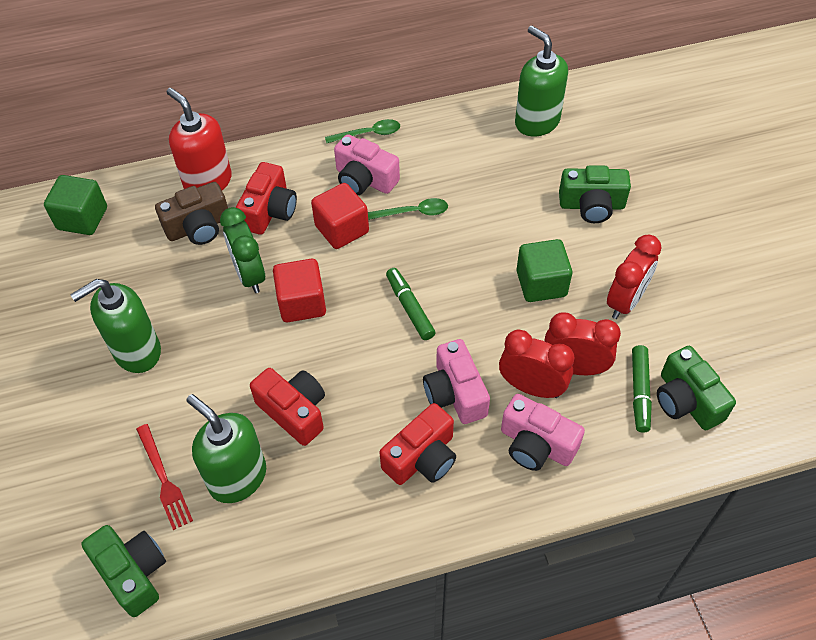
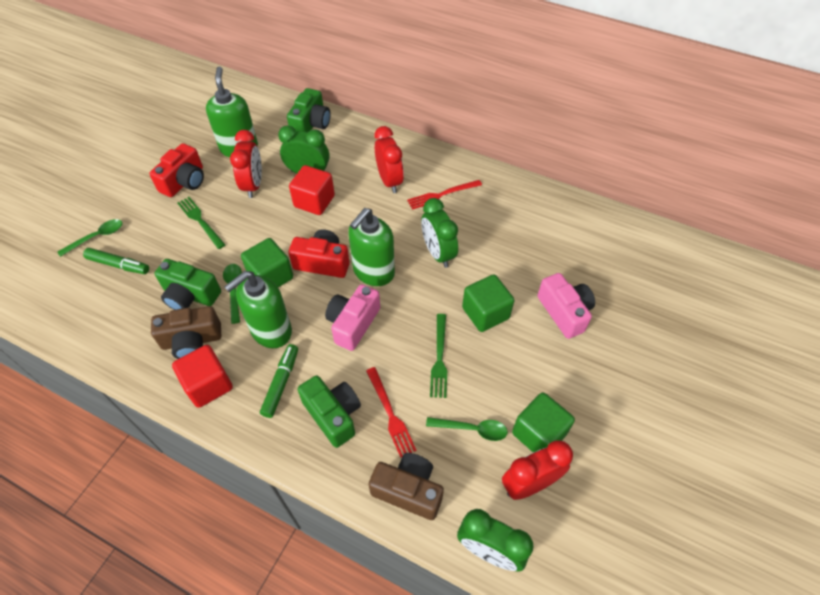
brown camera: 1 -> 2
green clock: 1 -> 3
green cube: 2 -> 3
green fork: 0 -> 2
green spoon: 2 -> 3
pink camera: 3 -> 2
red camera: 3 -> 2
red fork: 1 -> 2
red soap dispenser: 1 -> 0

